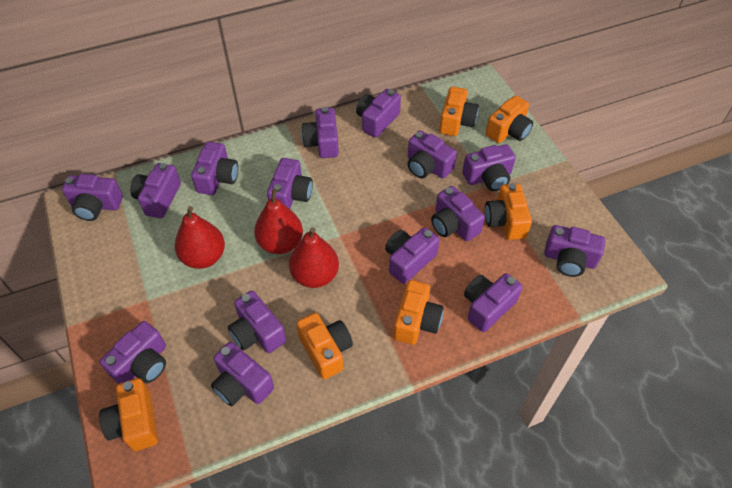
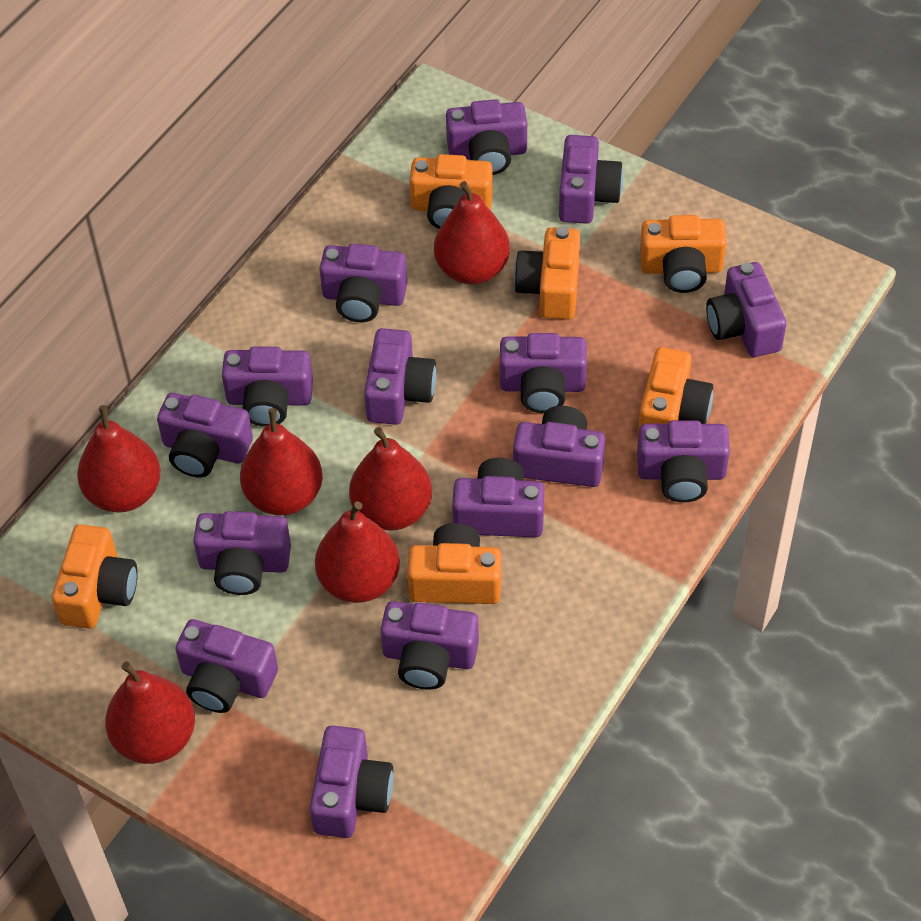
red pear: 3 -> 6

